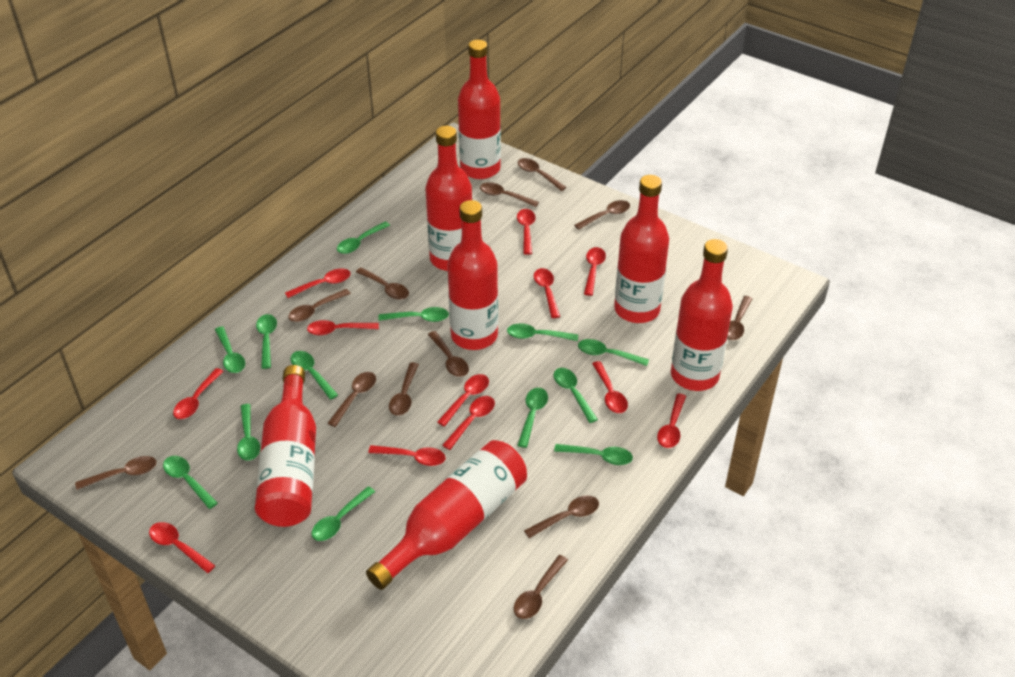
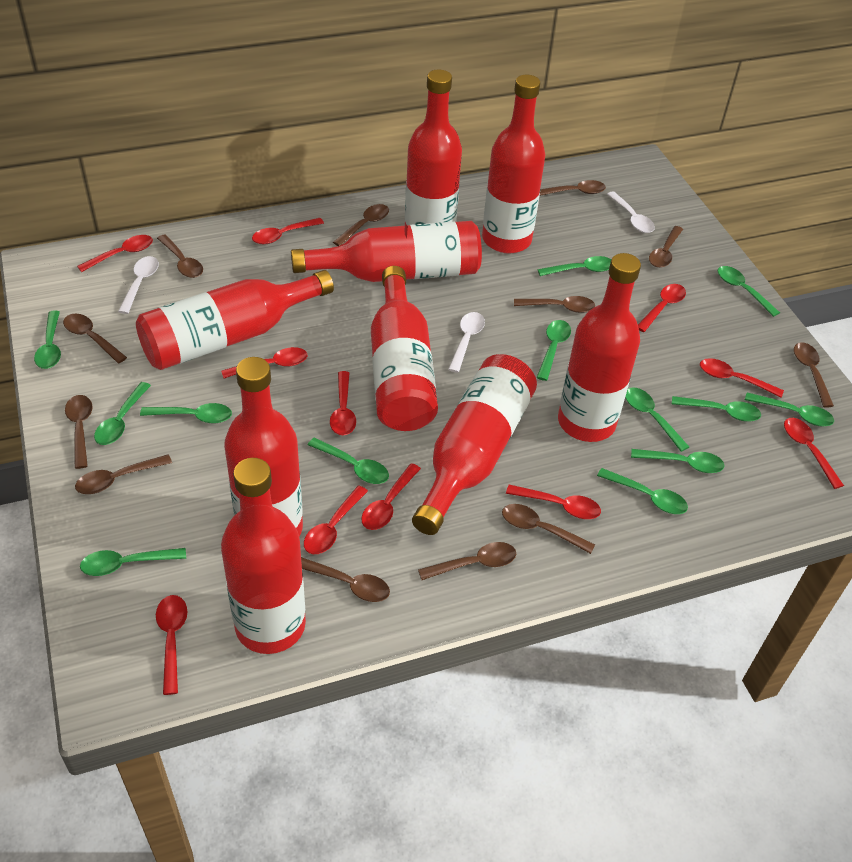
red bottle: 7 -> 9
red spoon: 12 -> 11
white spoon: 0 -> 3

